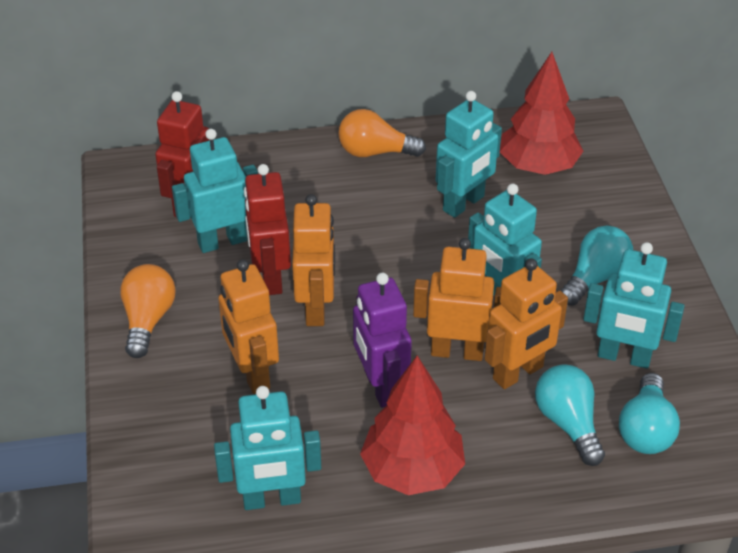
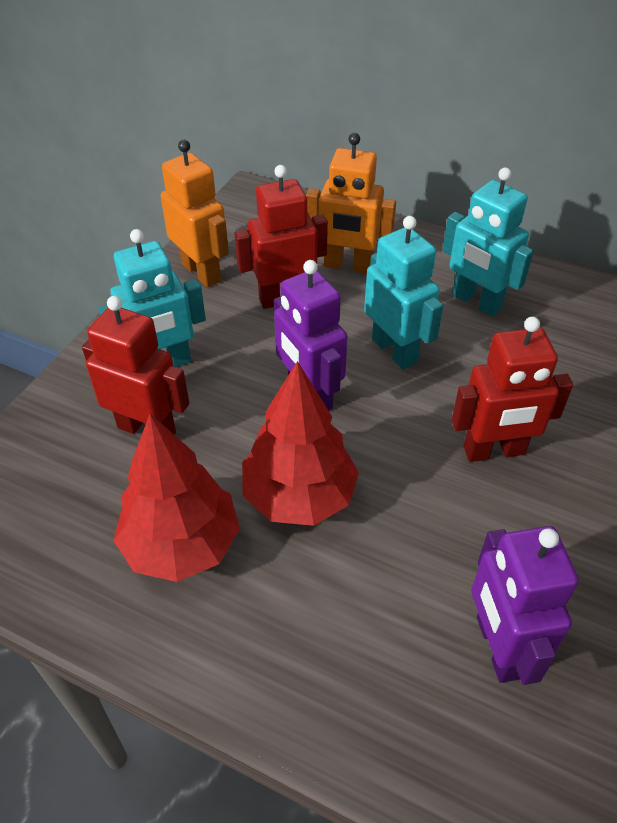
orange light bulb: 2 -> 0
orange robot: 4 -> 2
purple robot: 1 -> 2
red robot: 2 -> 3
turquoise light bulb: 3 -> 0
turquoise robot: 5 -> 3

